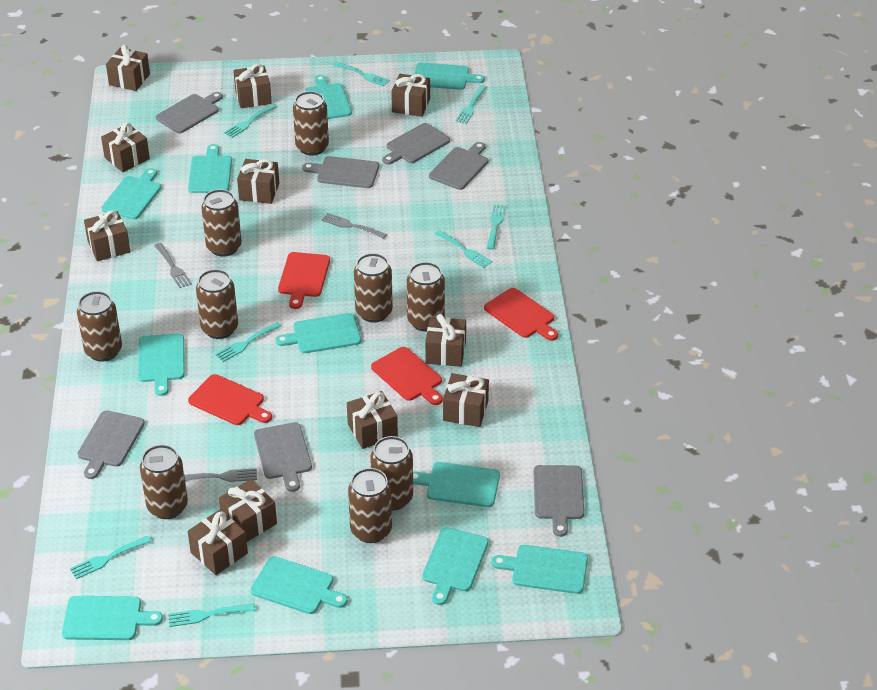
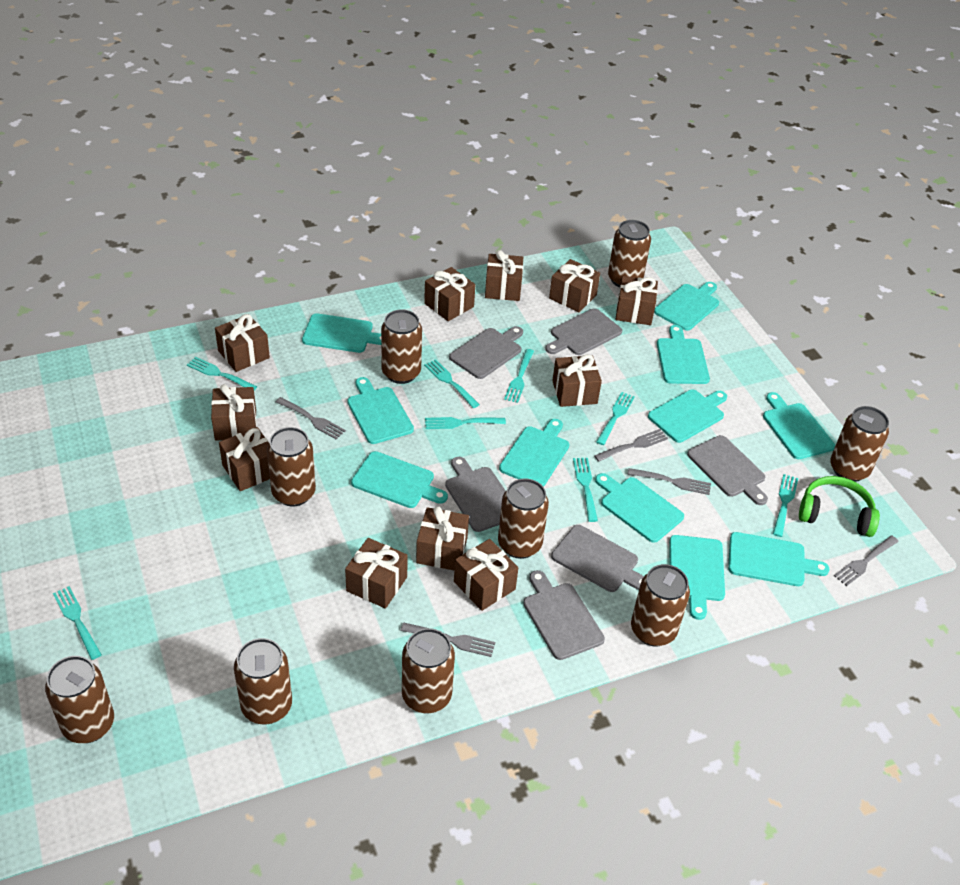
green headphones: 0 -> 1
grey cutting board: 7 -> 6
grey fork: 3 -> 5
red cutting board: 4 -> 0

